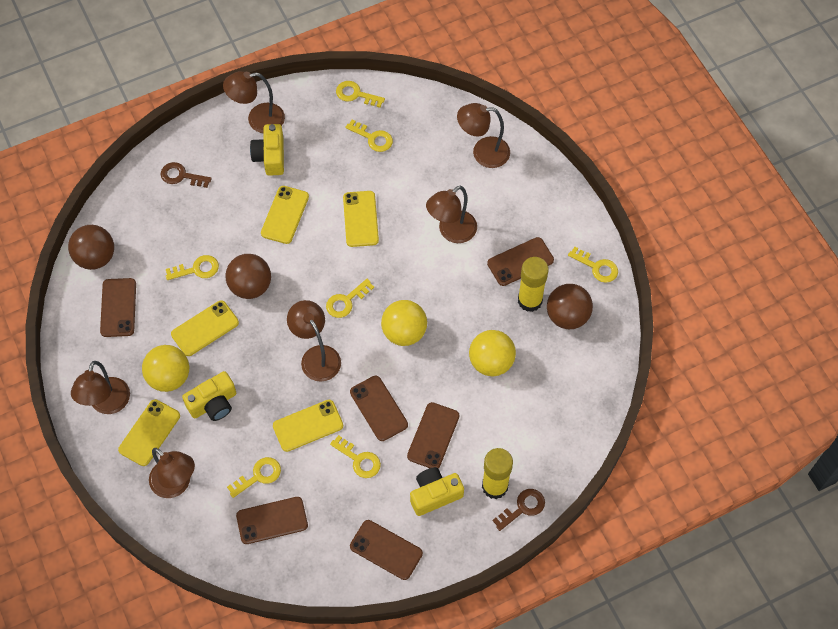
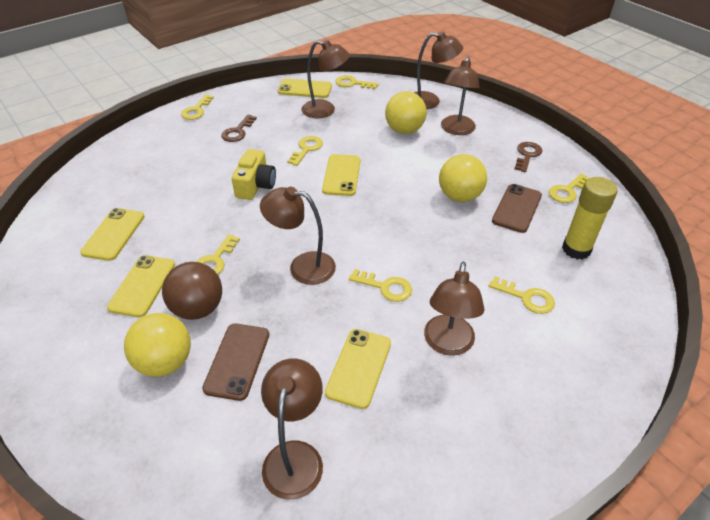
brown ball: 3 -> 1
brown phone: 6 -> 2
yellow camera: 3 -> 1
yellow glue stick: 2 -> 1

